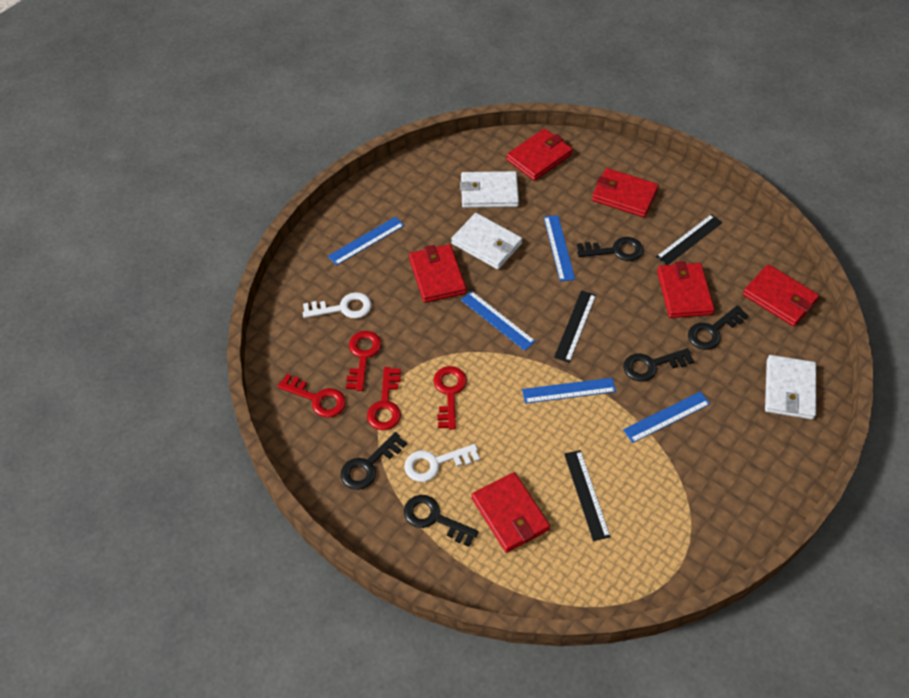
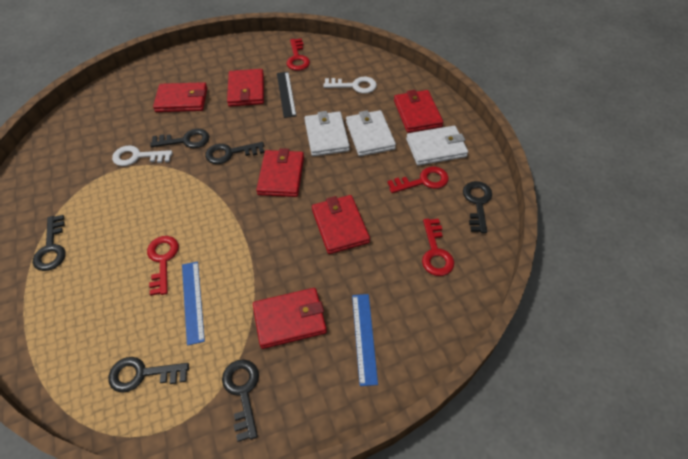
black key: 5 -> 6
black ruler: 3 -> 1
blue ruler: 5 -> 2

